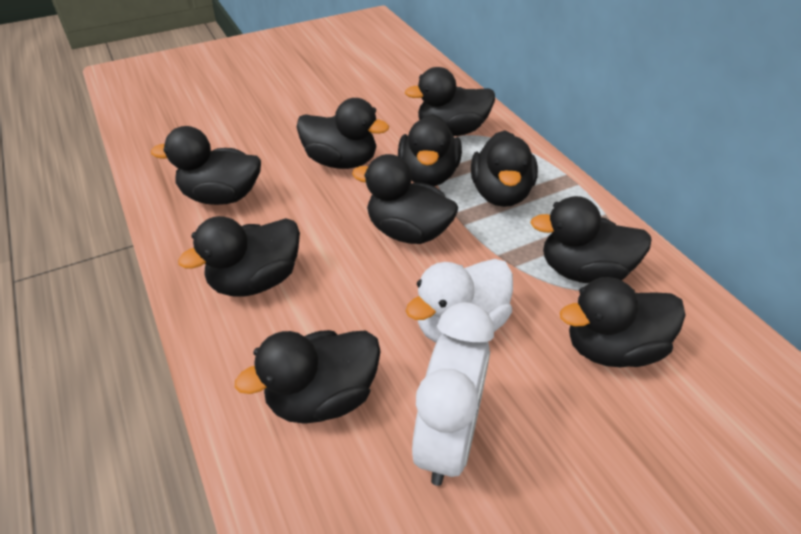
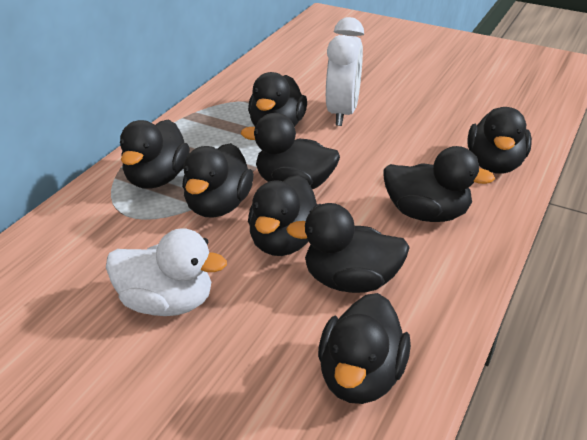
black duck: 10 -> 9

